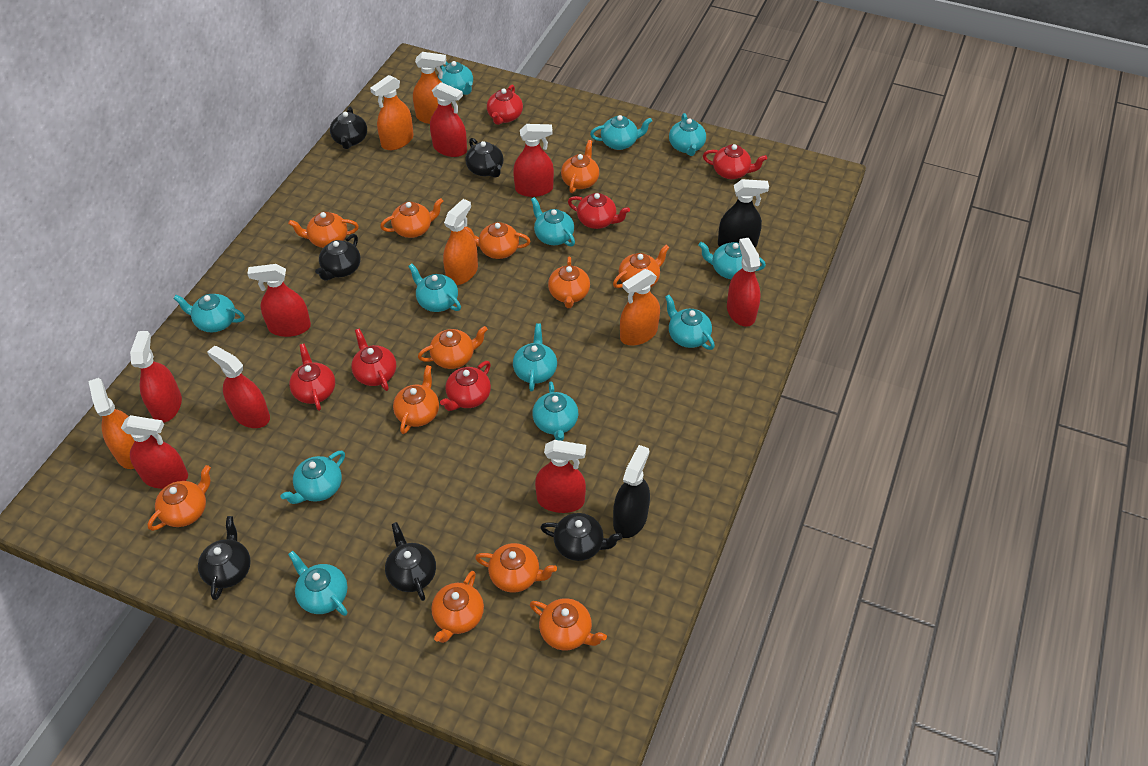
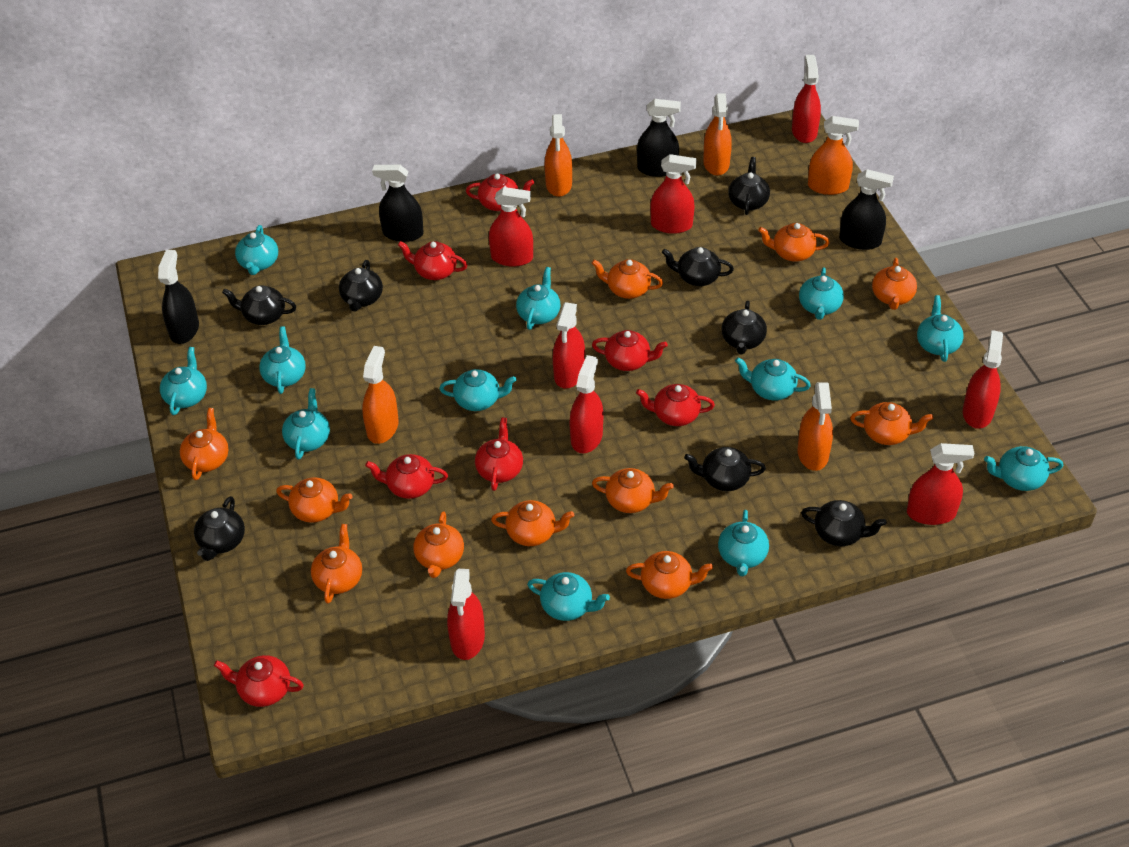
black spray bottle: 2 -> 4
black teapot: 6 -> 8
orange teapot: 12 -> 11
red teapot: 6 -> 7

